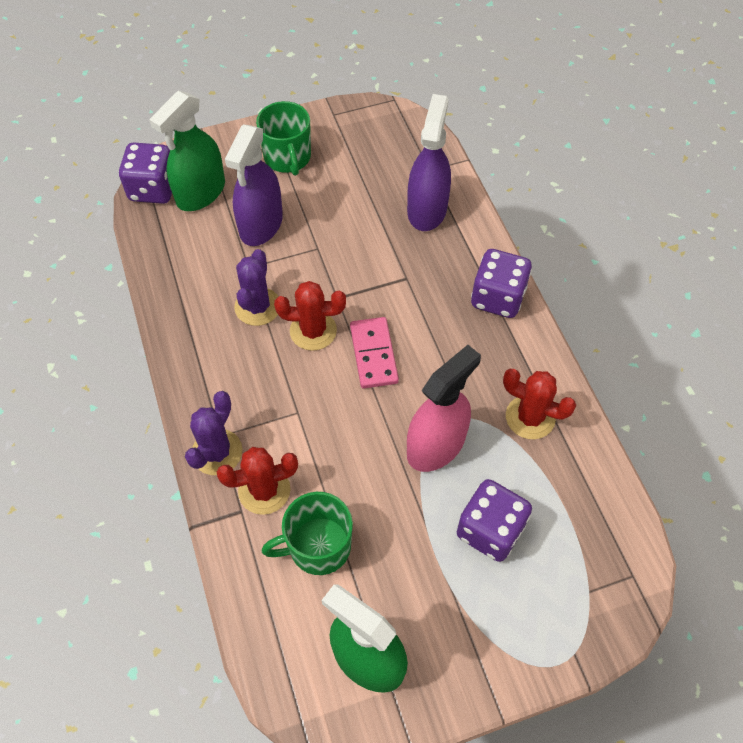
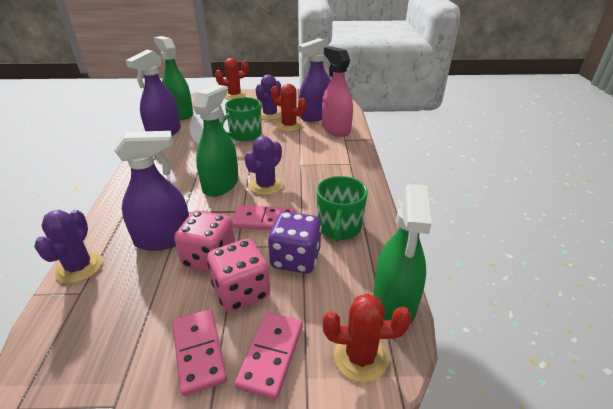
green spray bottle: 2 -> 3
pink dice: 0 -> 2
pink domino: 1 -> 3
purple cactus: 2 -> 3
purple dice: 3 -> 1
purple spray bottle: 2 -> 3

